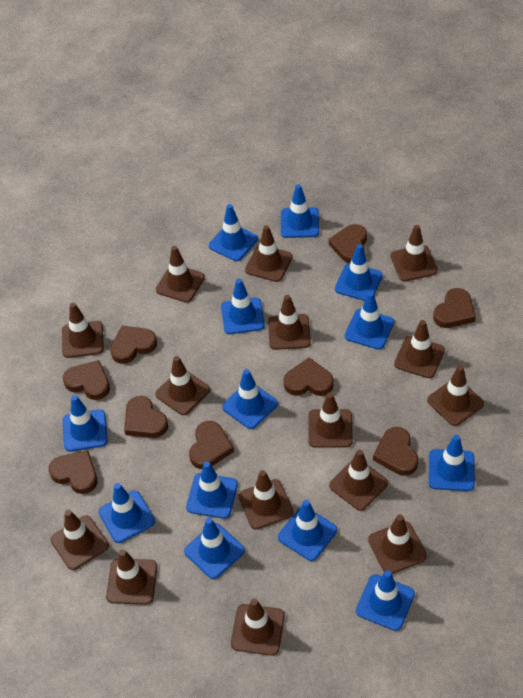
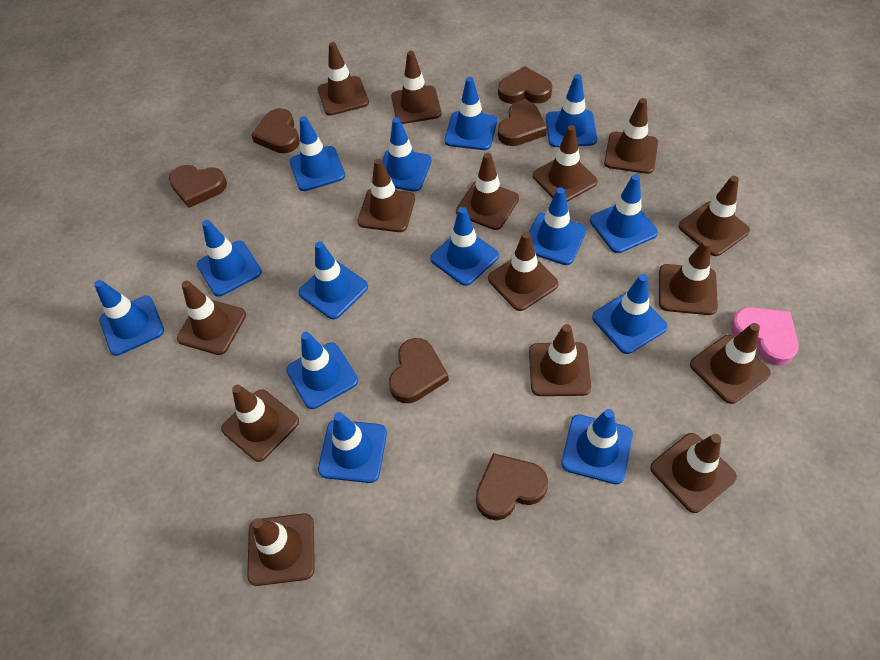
blue traffic cone: 13 -> 14
brown heart: 9 -> 6
pink heart: 0 -> 1

